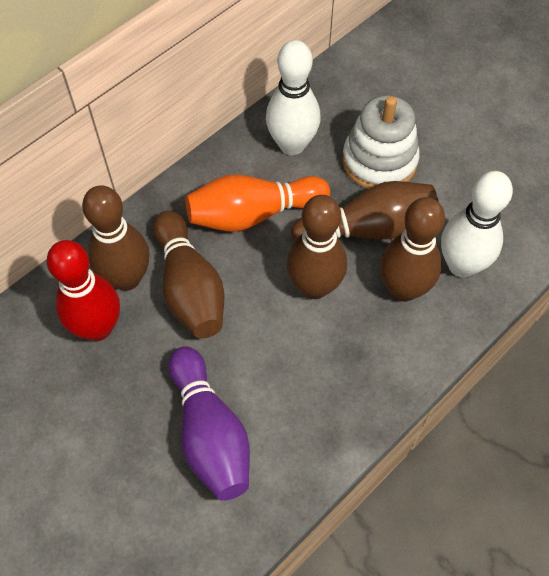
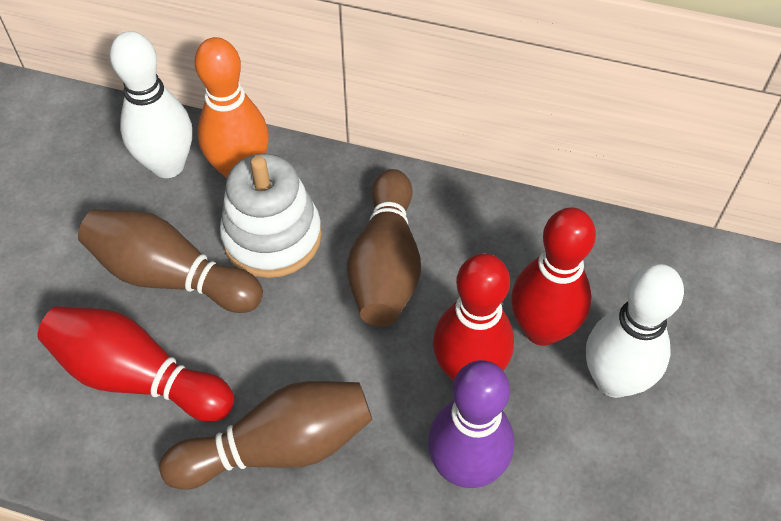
brown bowling pin: 5 -> 3
red bowling pin: 1 -> 3

